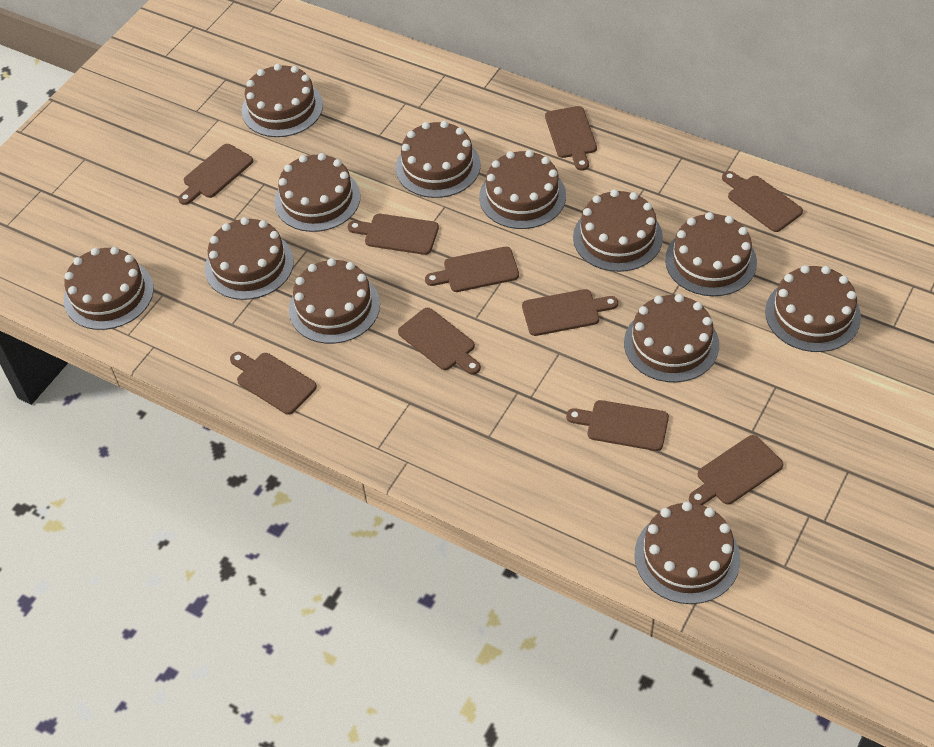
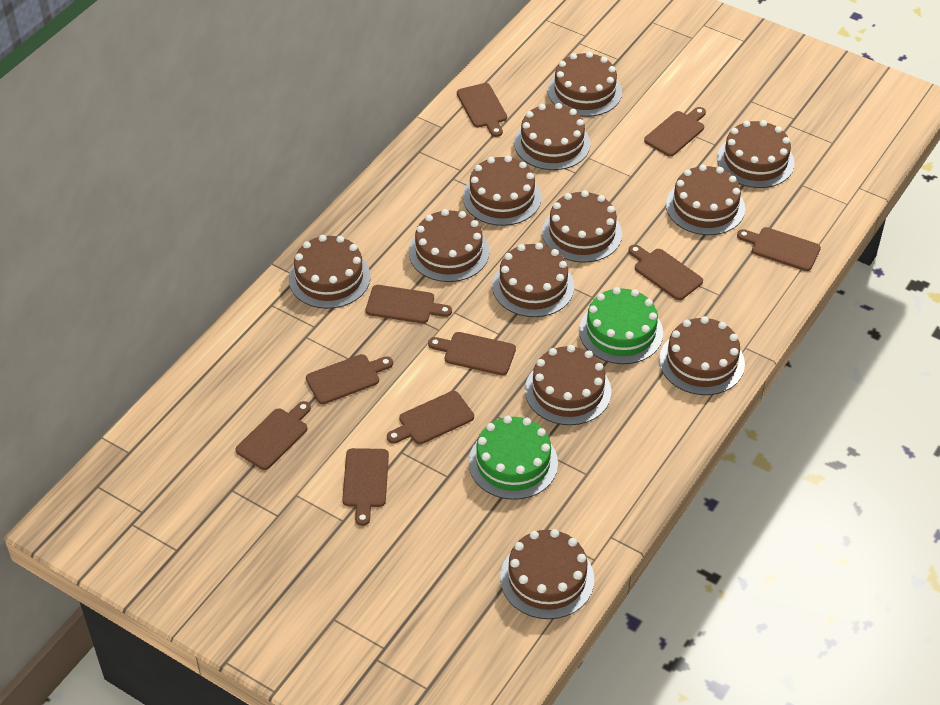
green cake: 0 -> 2

